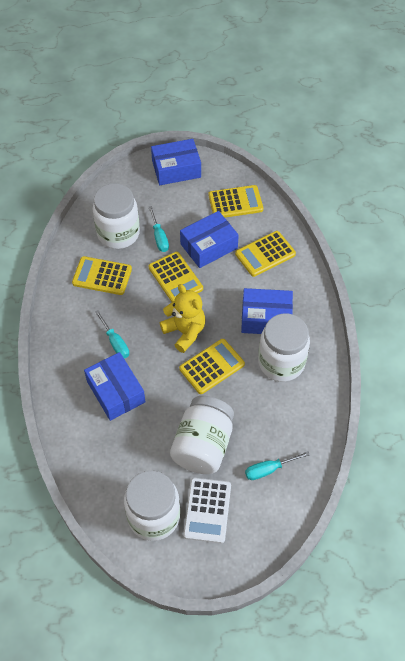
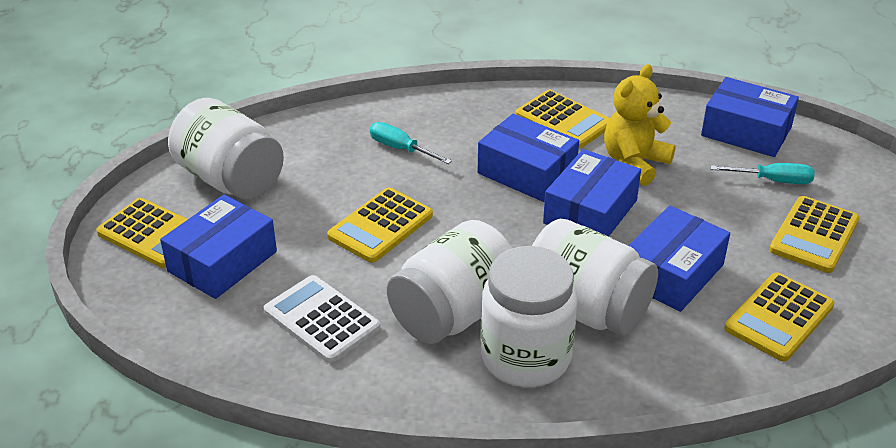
blue box: 4 -> 5
turquoise screwdriver: 3 -> 2

